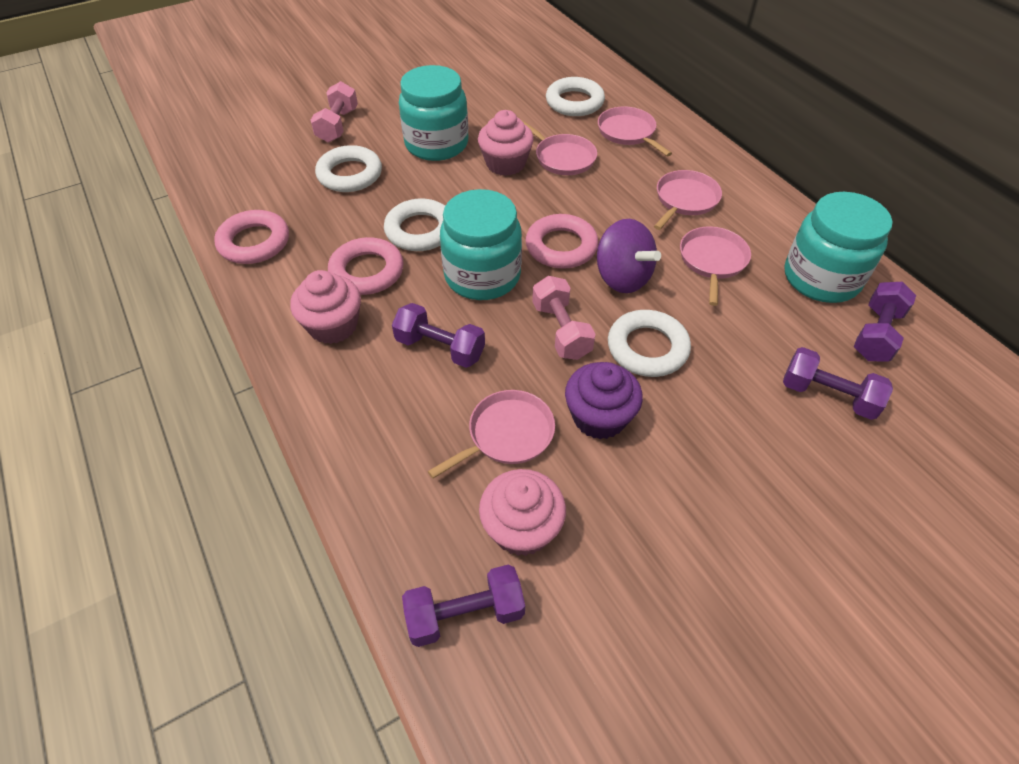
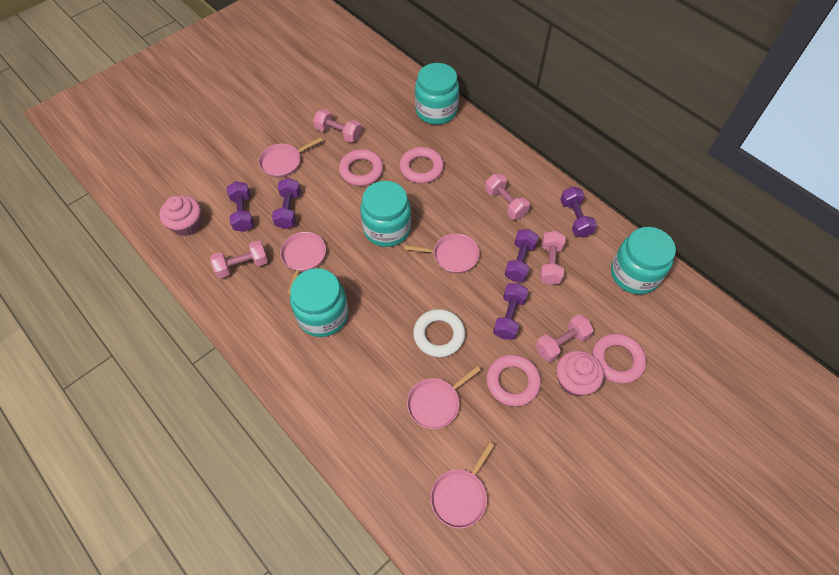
pink cupcake: 3 -> 2
pink dumbbell: 2 -> 5
pink ring: 3 -> 4
purple cupcake: 1 -> 0
purple dumbbell: 4 -> 5
purple spinning top: 1 -> 0
turquoise jar: 3 -> 4
white ring: 4 -> 1

